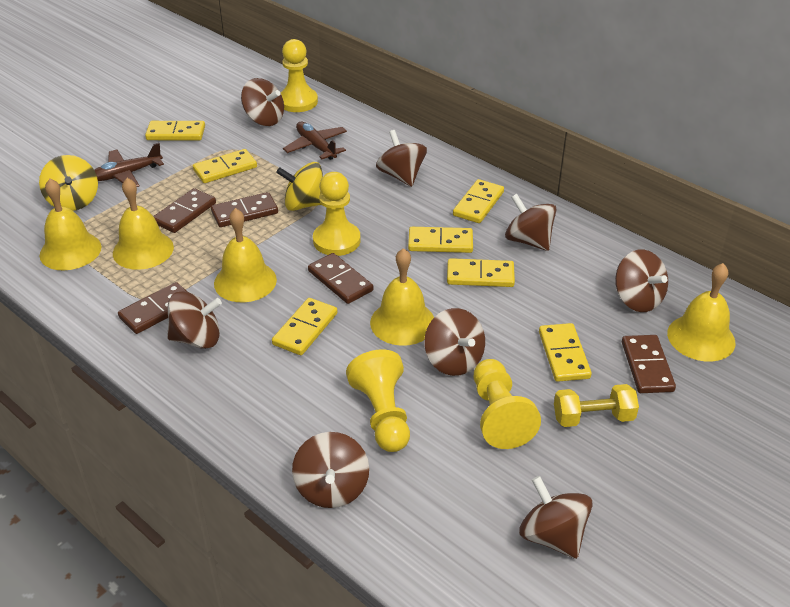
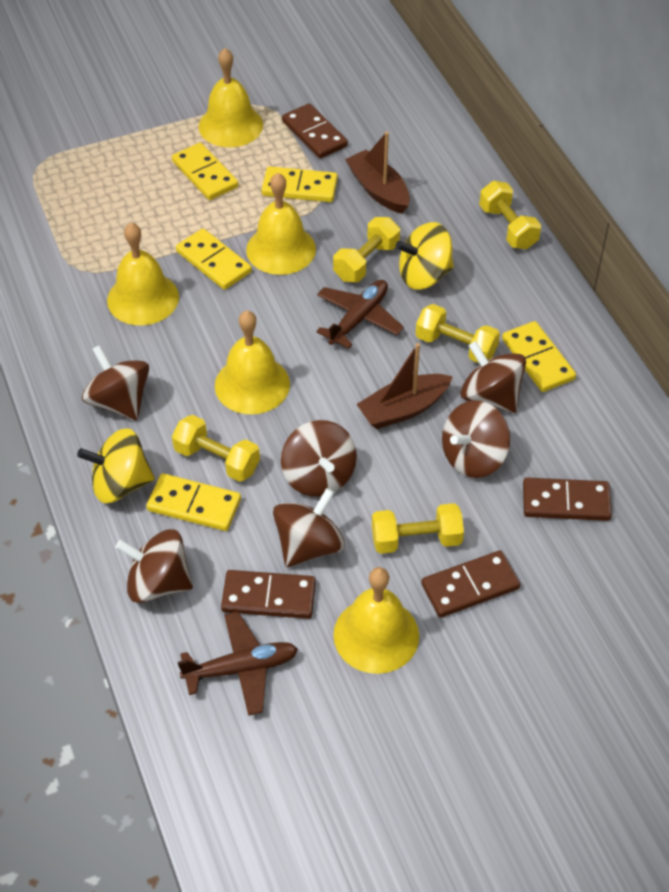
brown boat: 0 -> 2
brown domino: 5 -> 4
brown spinning top: 8 -> 6
yellow domino: 7 -> 5
yellow dumbbell: 1 -> 5
yellow pawn: 4 -> 0

